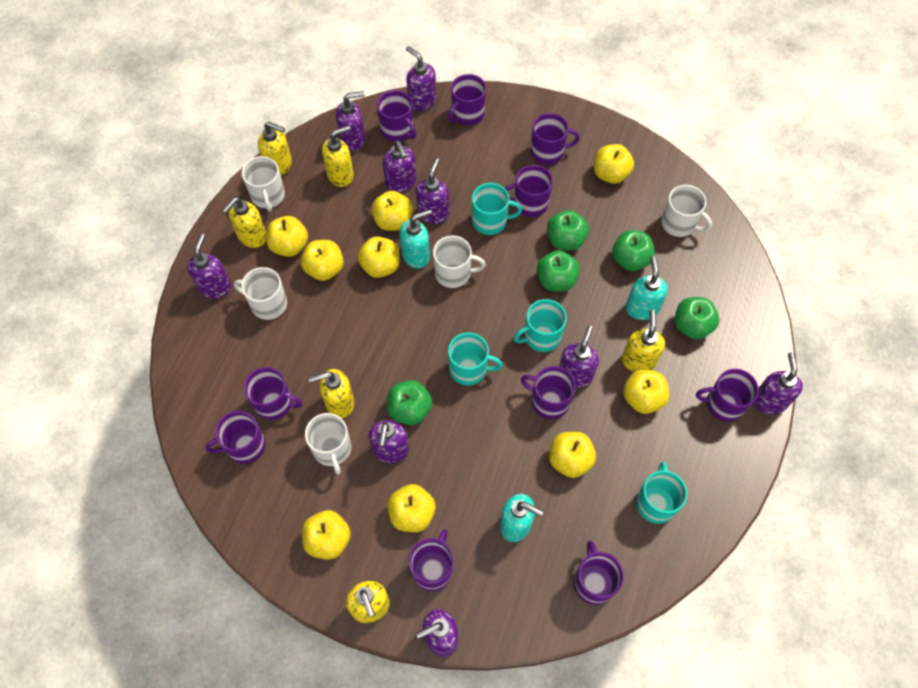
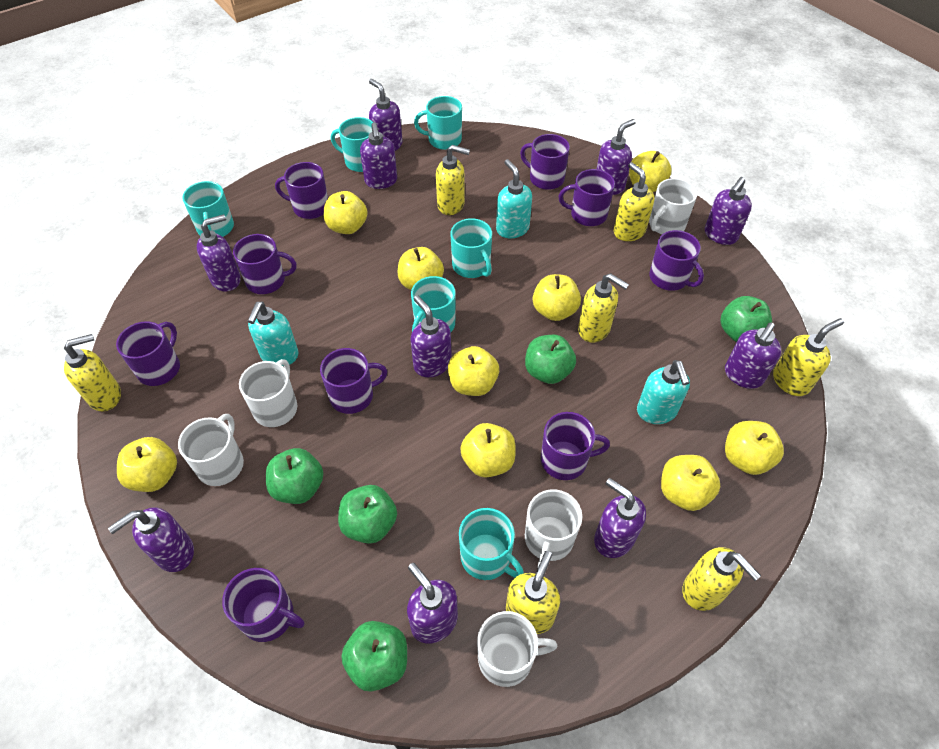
purple mug: 10 -> 9
purple soap dispenser: 9 -> 10
turquoise mug: 4 -> 6
yellow soap dispenser: 6 -> 7

